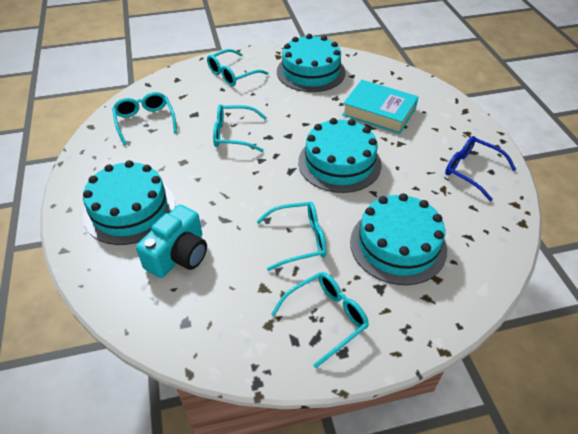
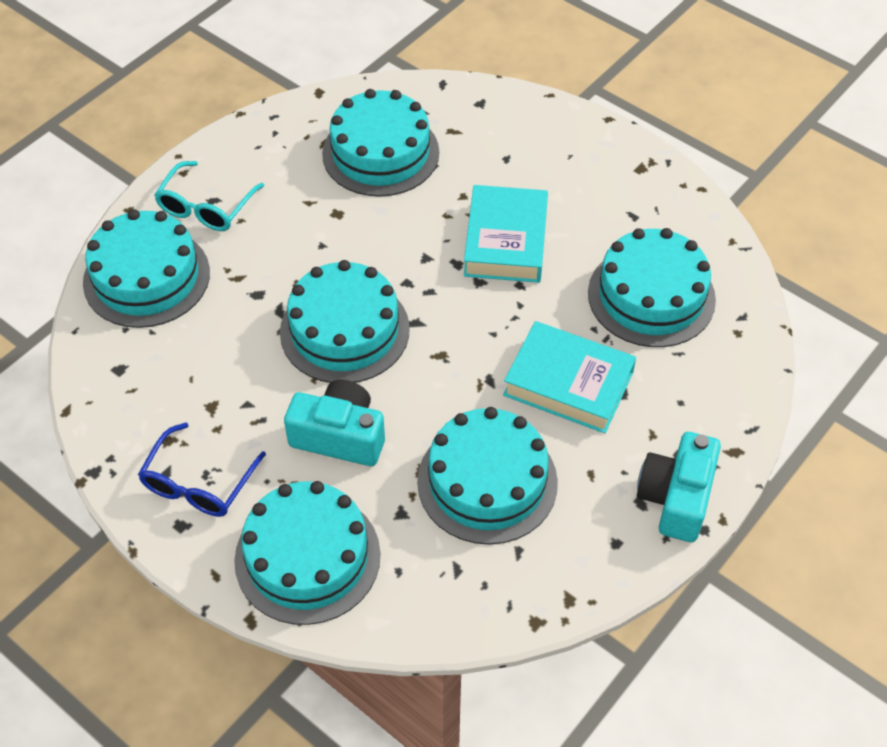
turquoise book: 1 -> 2
turquoise cake: 4 -> 6
turquoise camera: 1 -> 2
turquoise glasses: 5 -> 1

